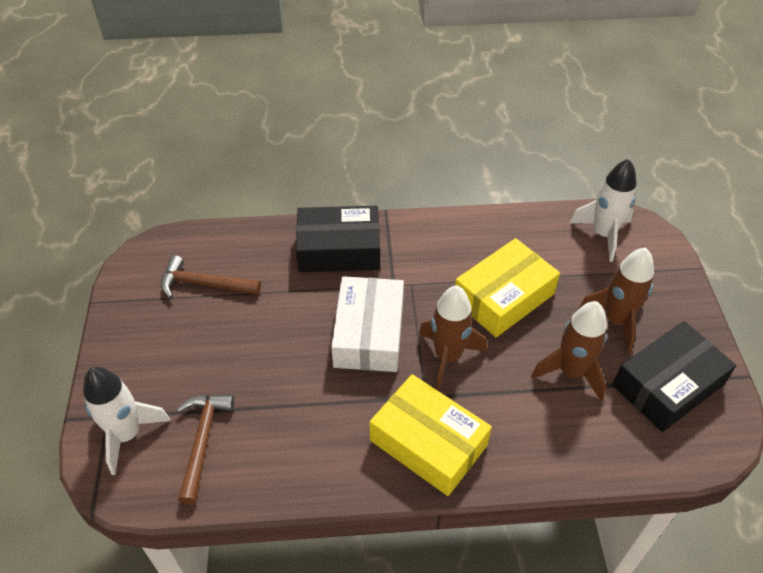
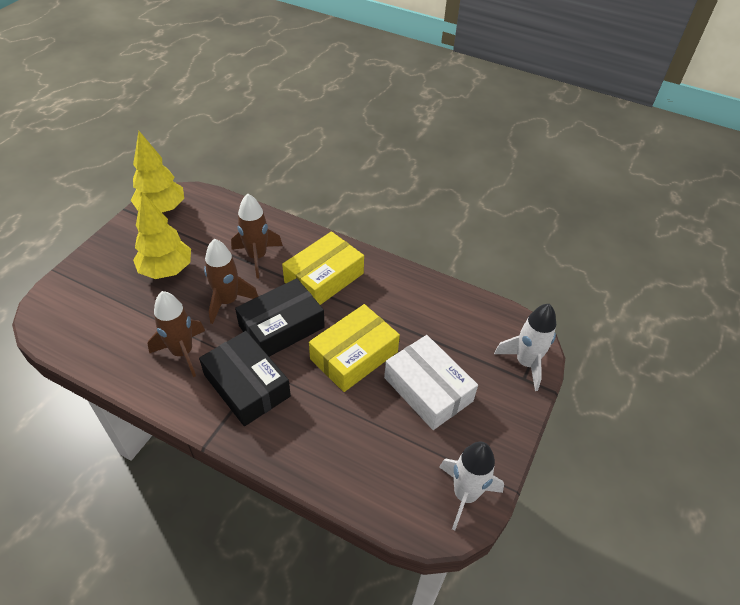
brown hammer: 2 -> 0
yellow tree: 0 -> 2

